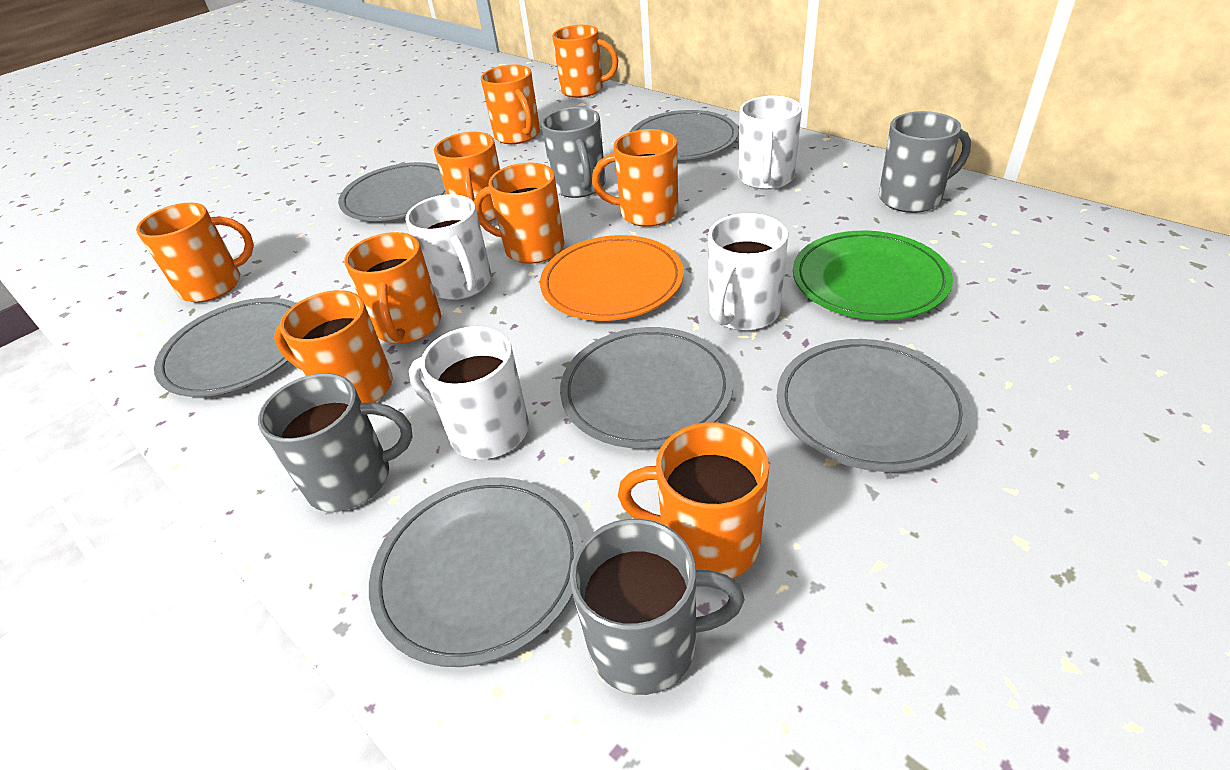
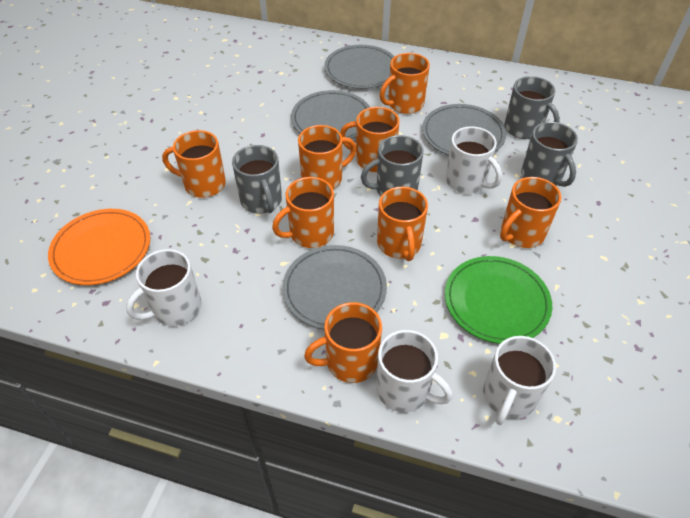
grey plate: 6 -> 4
orange mug: 9 -> 8

